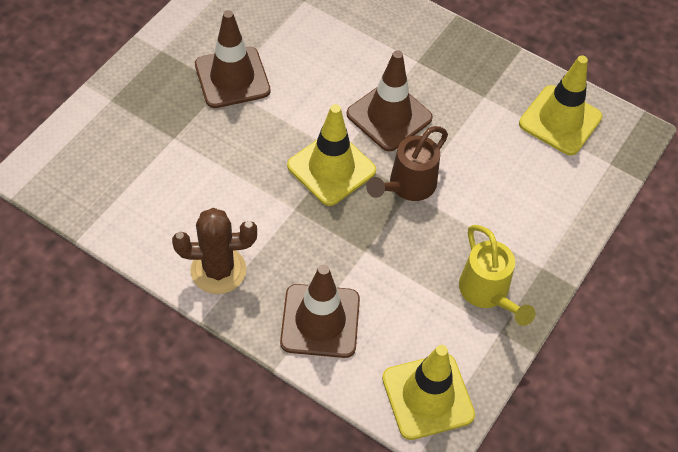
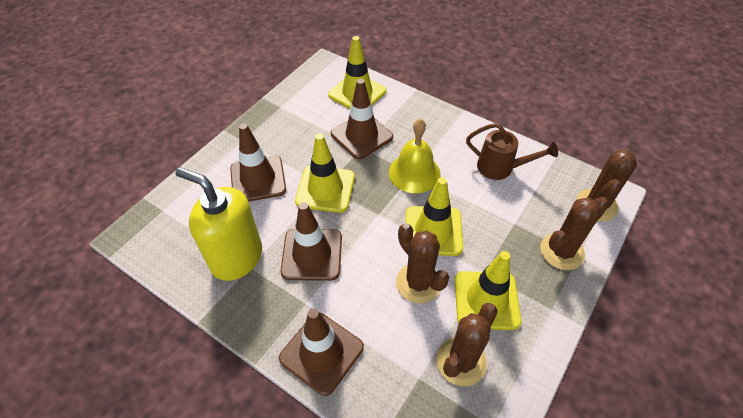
brown cactus: 1 -> 4
brown traffic cone: 3 -> 4
yellow bell: 0 -> 1
yellow soap dispenser: 0 -> 1
yellow traffic cone: 3 -> 4
yellow watering can: 1 -> 0

